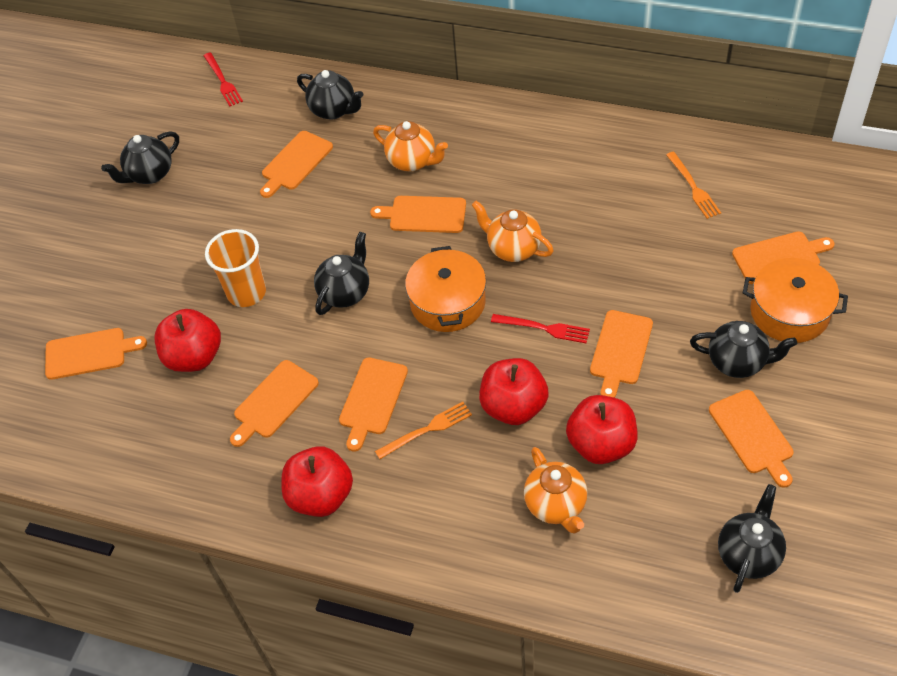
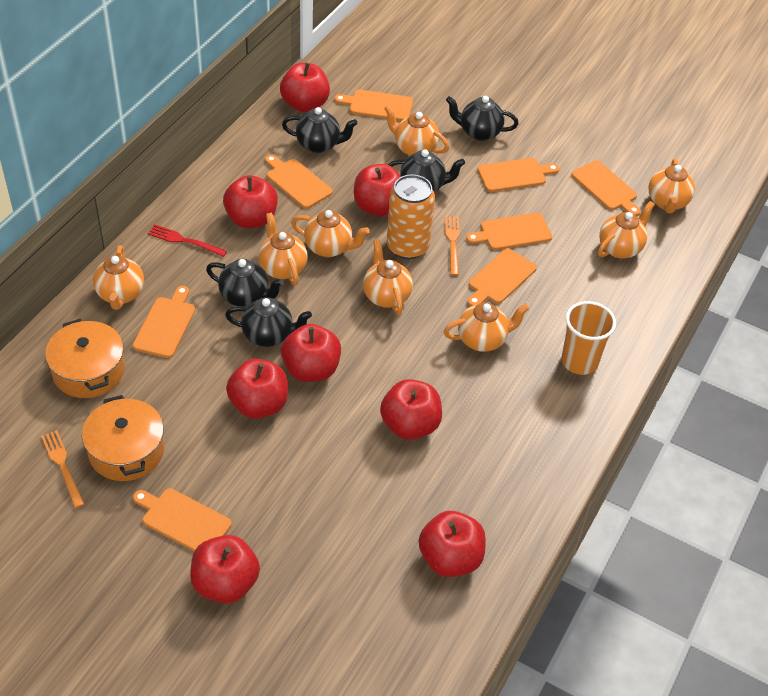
orange can: 0 -> 1
orange teapot: 3 -> 8
red apple: 4 -> 8
red fork: 2 -> 1

